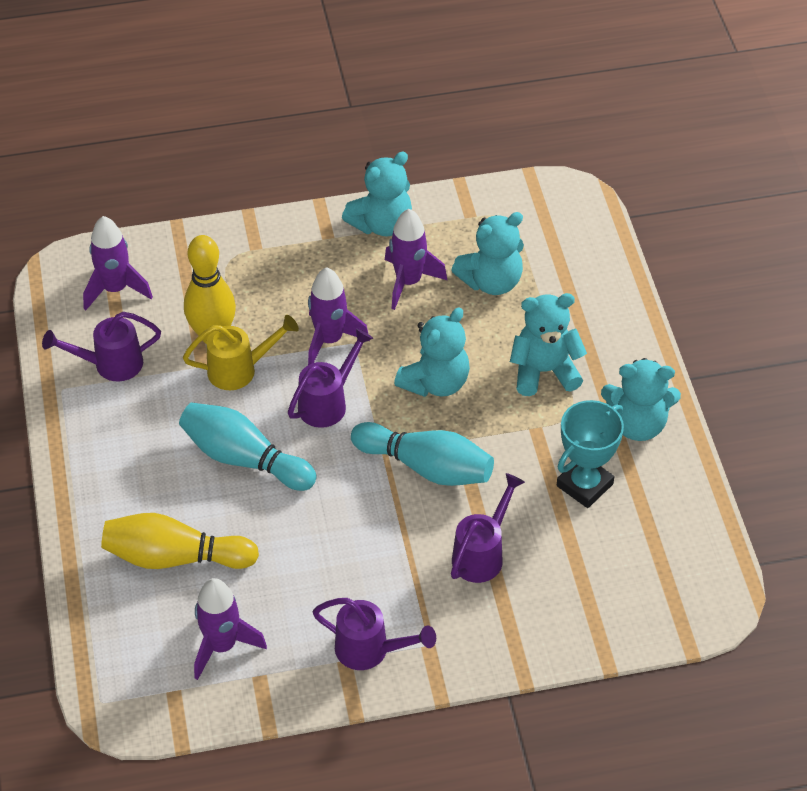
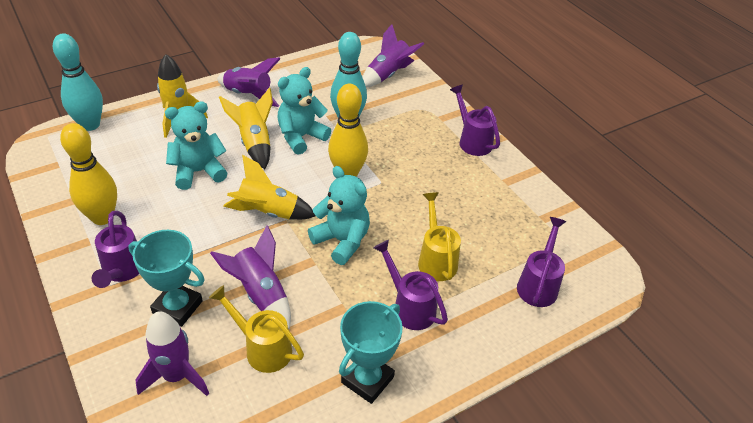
turquoise teddy bear: 5 -> 3
turquoise trophy: 1 -> 2
yellow rocket: 0 -> 3
yellow watering can: 1 -> 2

